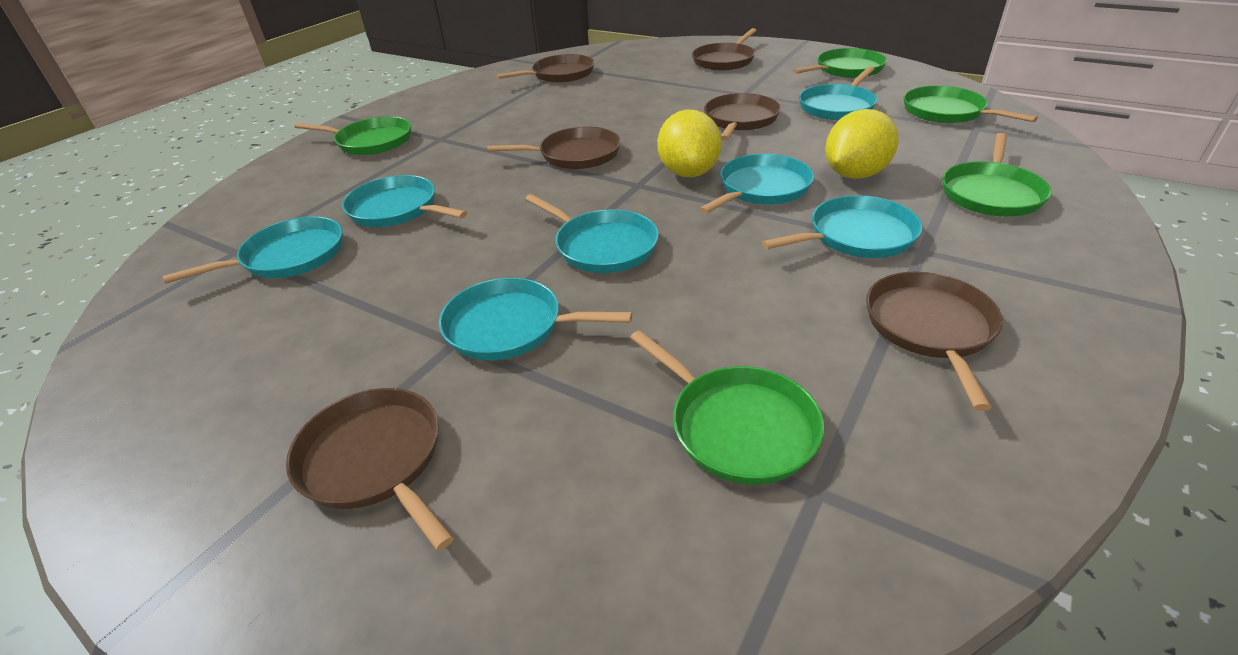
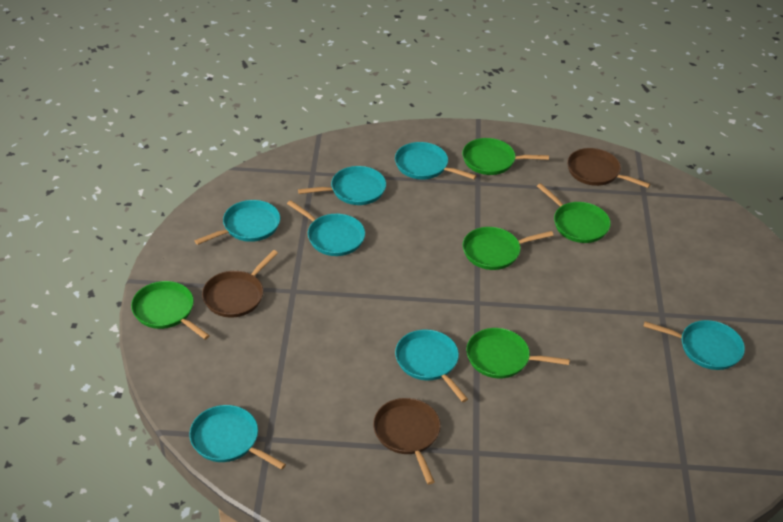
brown pan: 6 -> 3
yellow lemon: 2 -> 0

